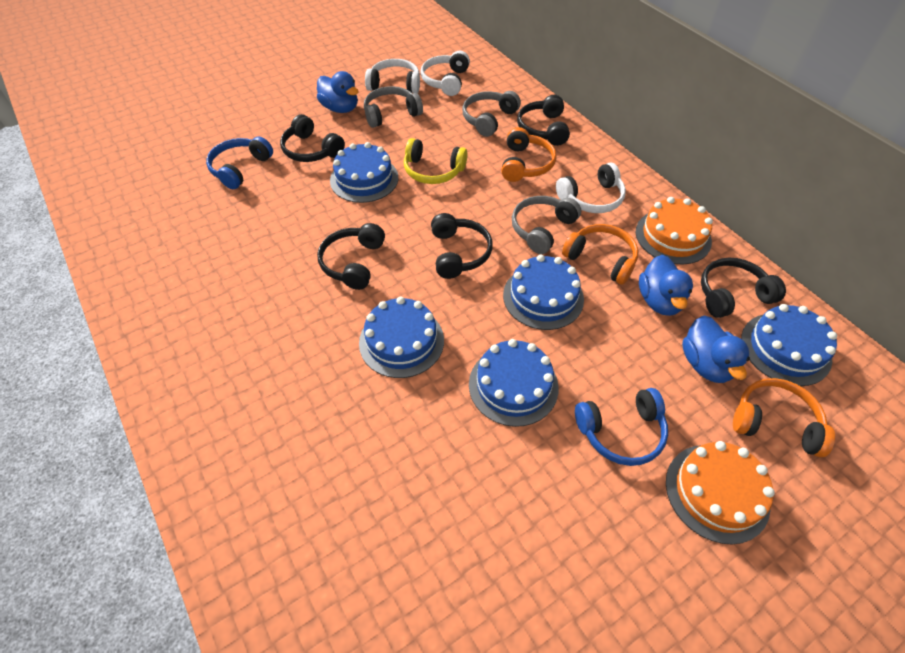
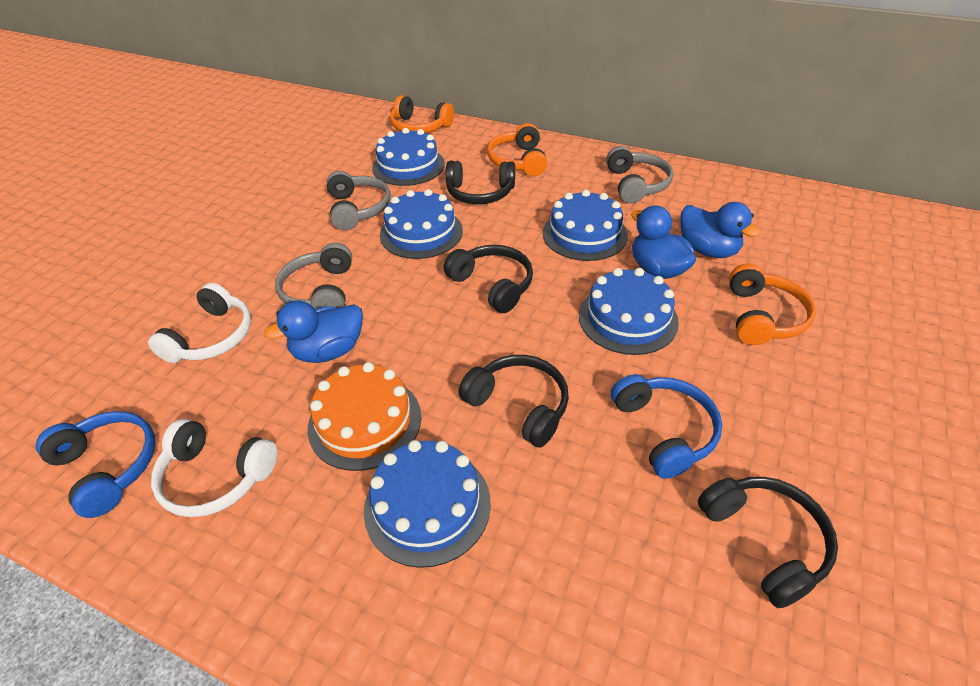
black headphones: 5 -> 4
orange cake: 2 -> 1
white headphones: 3 -> 2
yellow headphones: 1 -> 0

